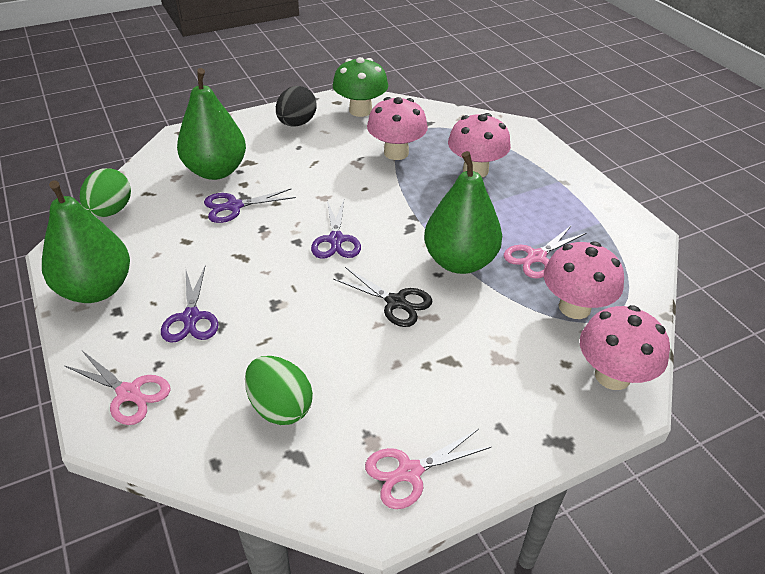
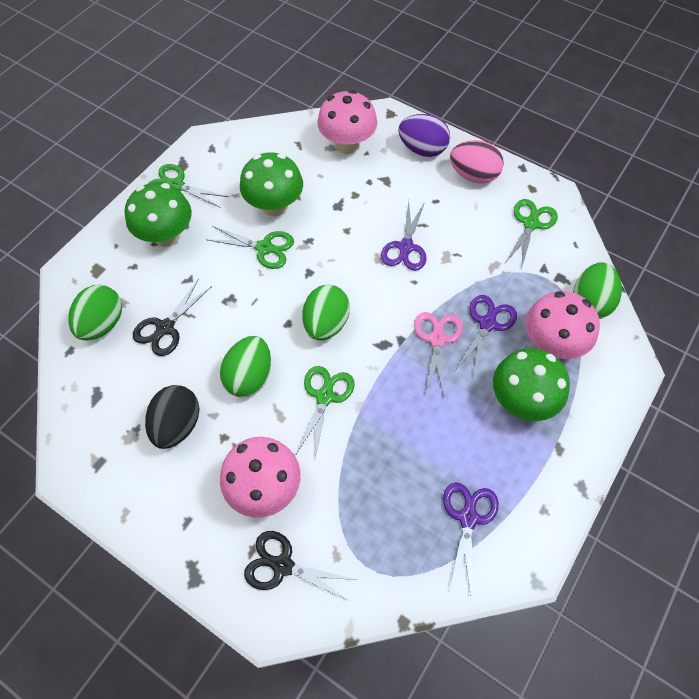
black scissors: 1 -> 2
green egg: 2 -> 4
green mushroom: 1 -> 3
green pear: 3 -> 0
green scissors: 0 -> 4
pink egg: 0 -> 1
pink mushroom: 4 -> 3
pink scissors: 3 -> 1
purple egg: 0 -> 1

